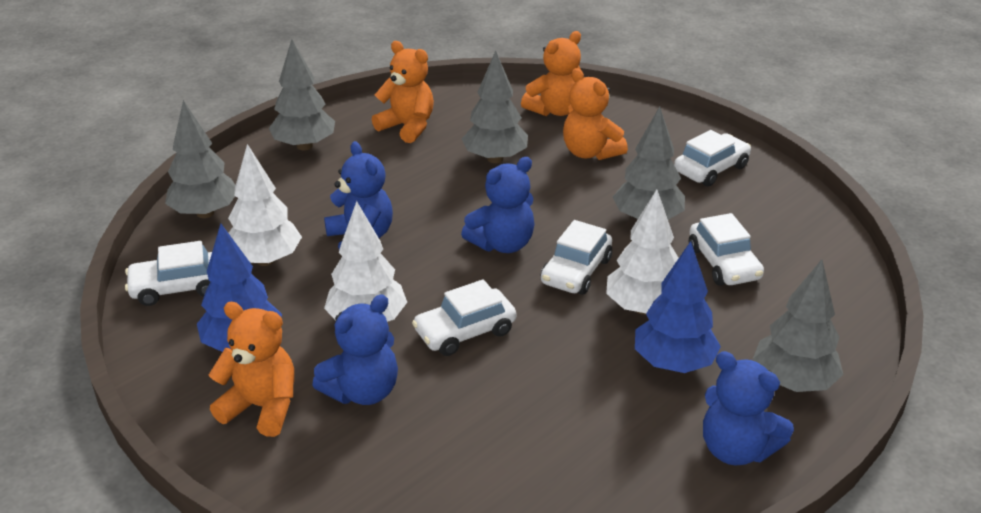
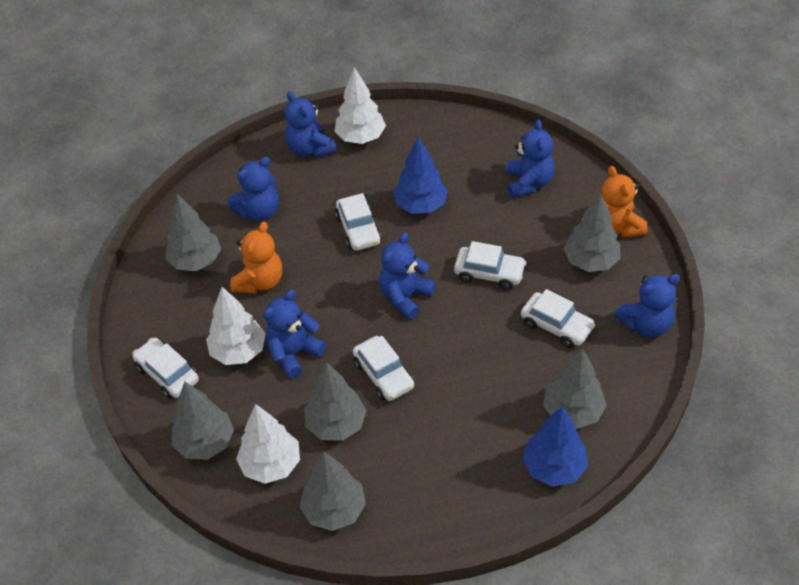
blue teddy bear: 4 -> 6
grey tree: 5 -> 6
orange teddy bear: 4 -> 2

